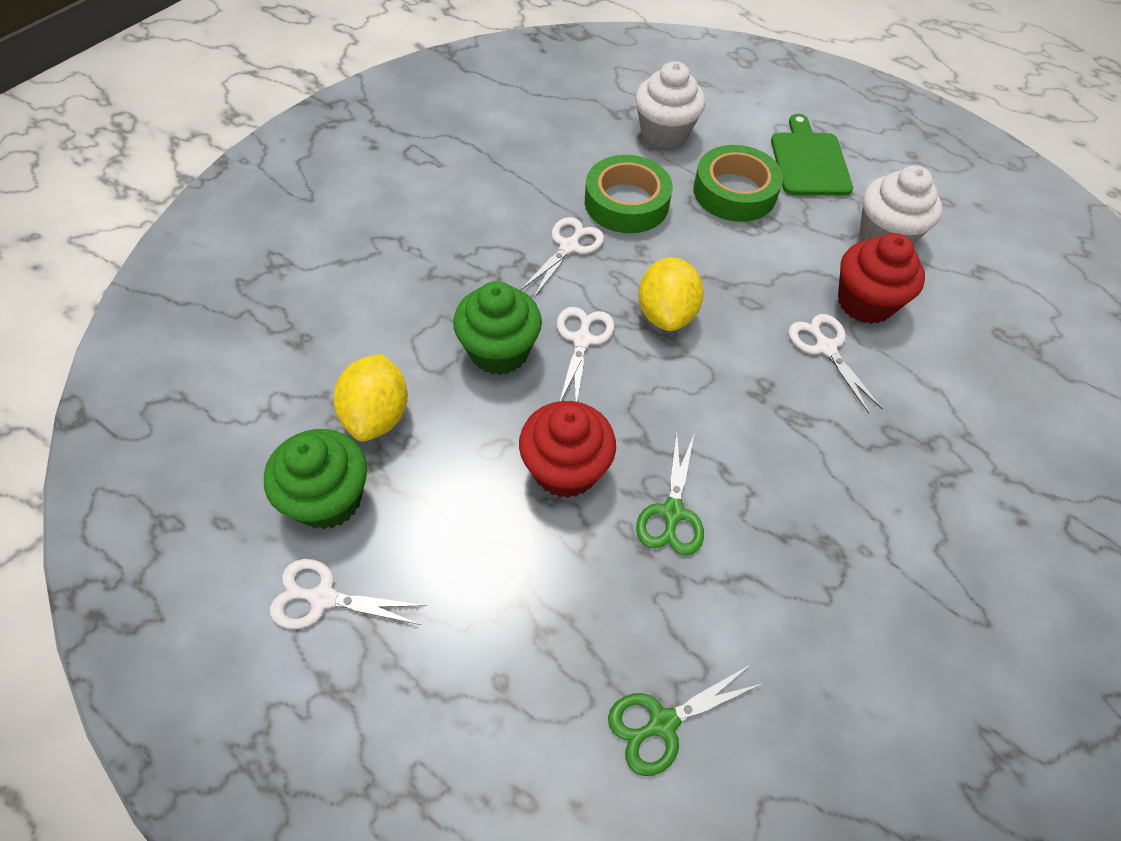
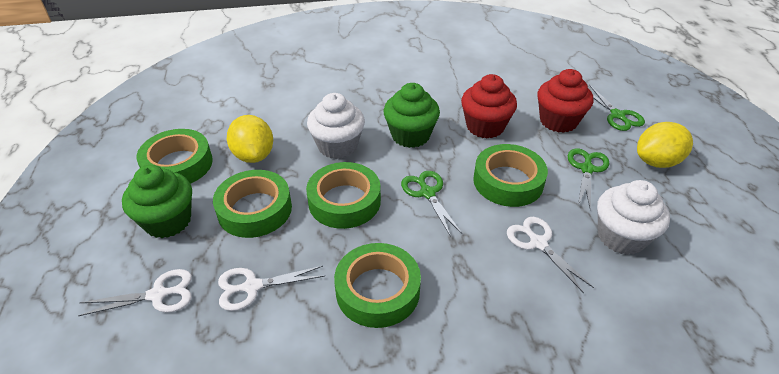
green cutting board: 1 -> 0
green scissors: 2 -> 3
green tape: 2 -> 5
white scissors: 4 -> 3

